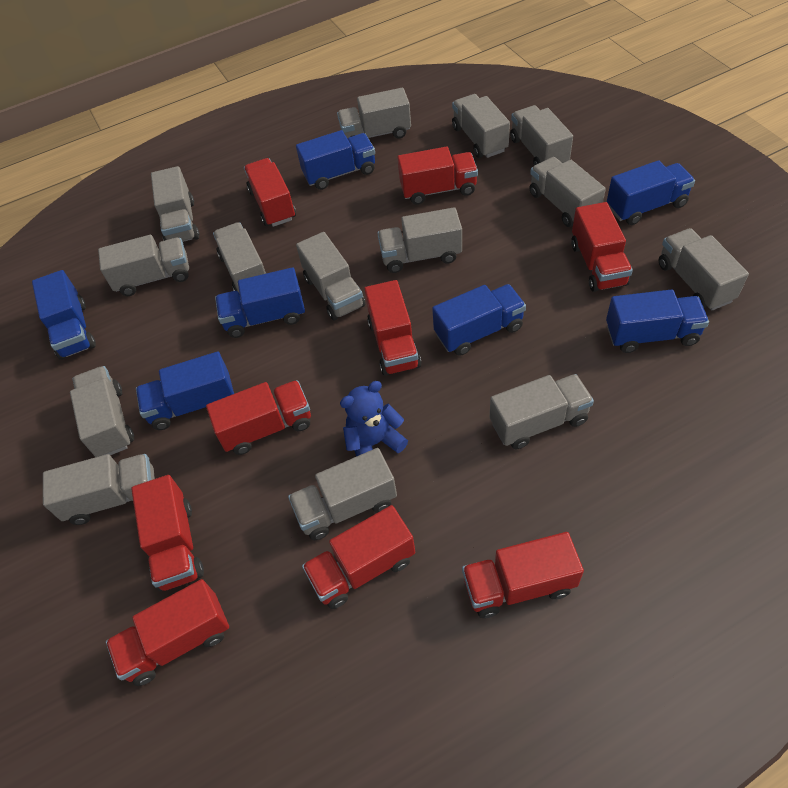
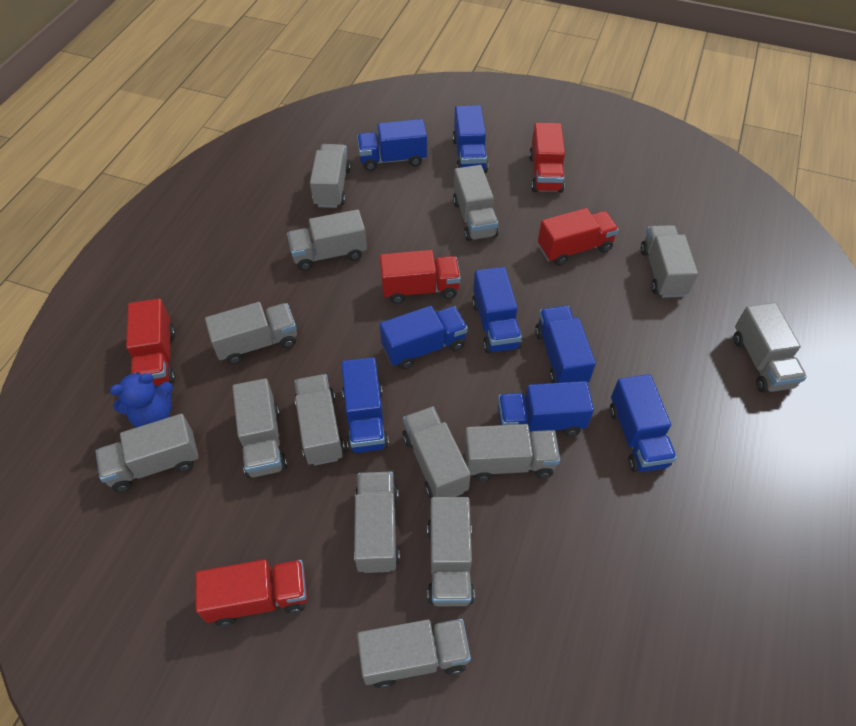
blue truck: 7 -> 8
red truck: 9 -> 5

